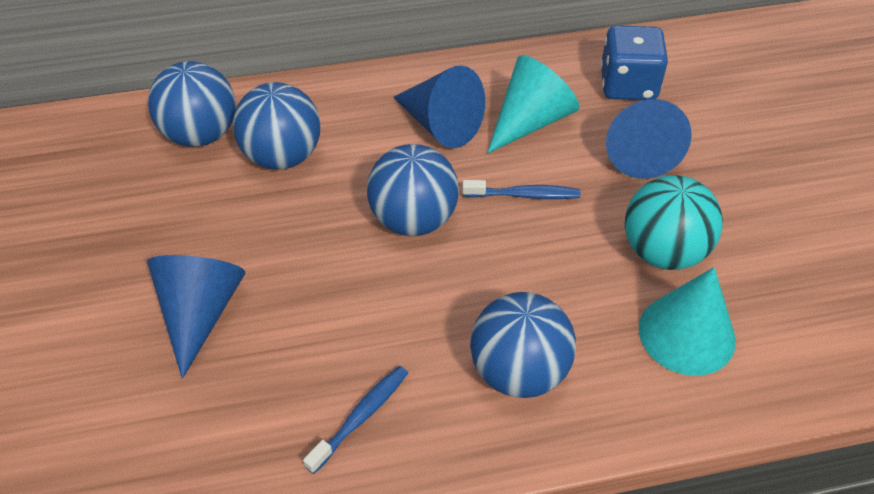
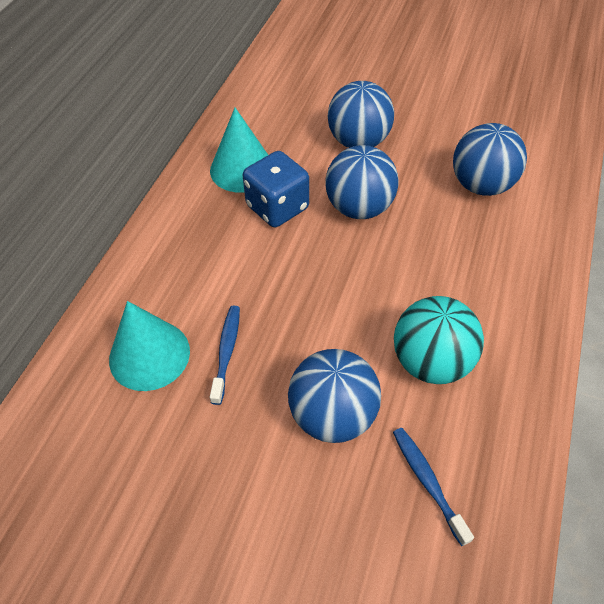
blue cone: 3 -> 0

